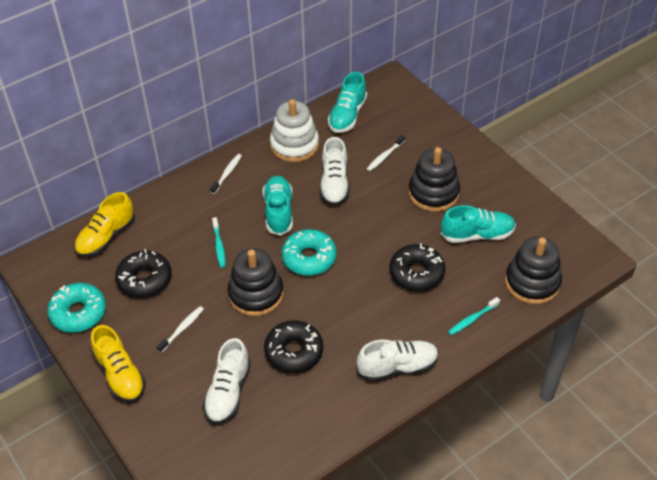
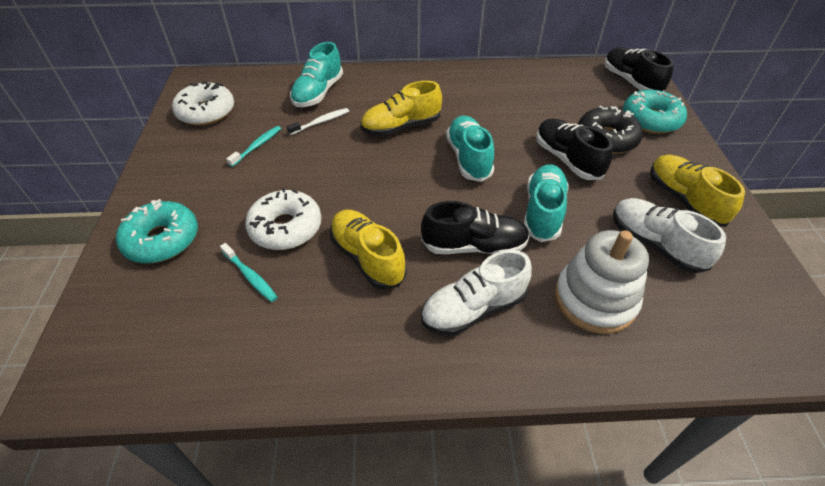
black donut: 3 -> 1
black shoe: 0 -> 3
black stacking toy: 3 -> 0
white donut: 0 -> 2
white shoe: 3 -> 2
white toothbrush: 3 -> 1
yellow shoe: 2 -> 3

